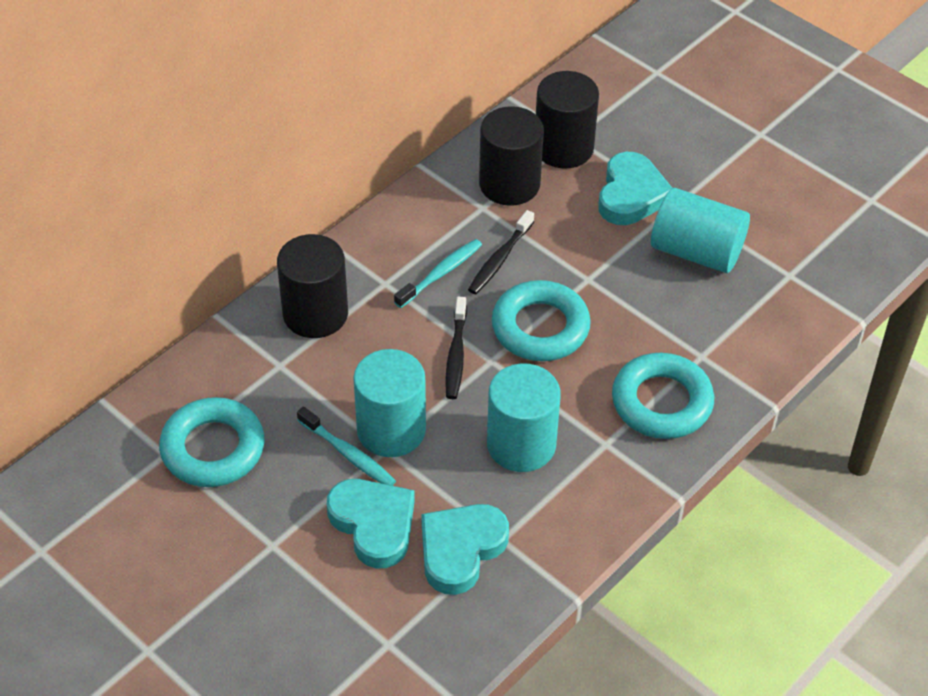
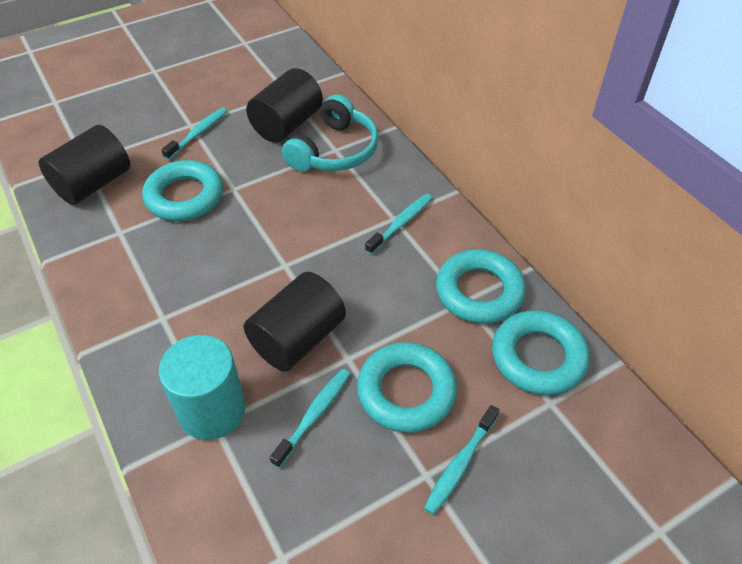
black toothbrush: 2 -> 0
turquoise cylinder: 3 -> 1
turquoise headphones: 0 -> 1
turquoise heart: 3 -> 0
turquoise ring: 3 -> 4
turquoise toothbrush: 2 -> 4

